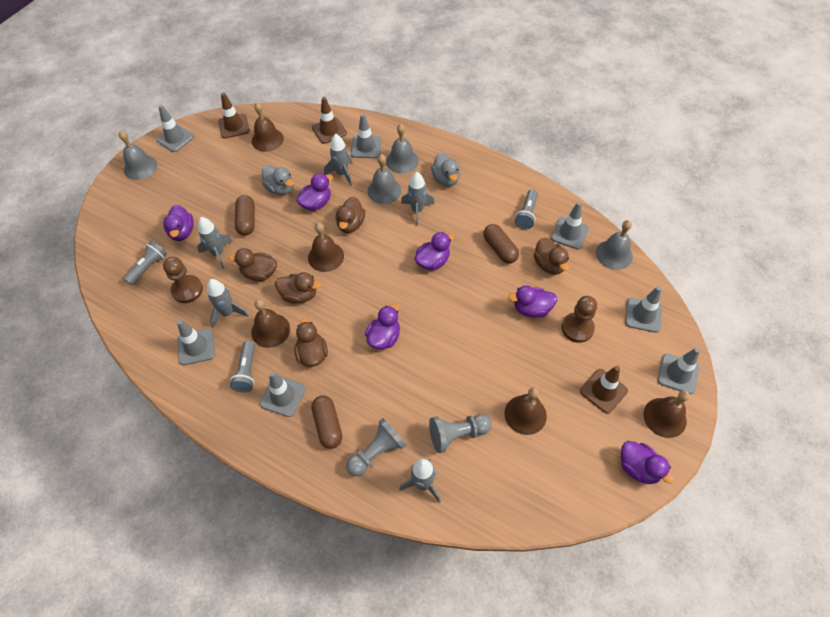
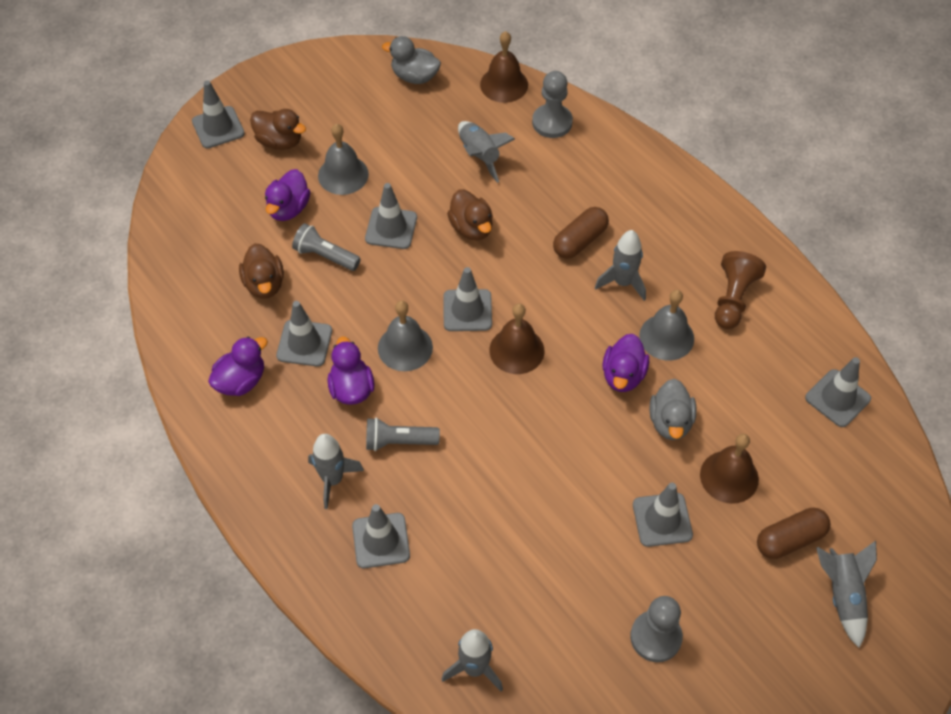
brown bell: 5 -> 3
brown capsule: 3 -> 2
brown duck: 5 -> 3
brown pawn: 2 -> 1
brown traffic cone: 3 -> 0
grey bell: 4 -> 3
grey flashlight: 3 -> 2
purple duck: 6 -> 4

